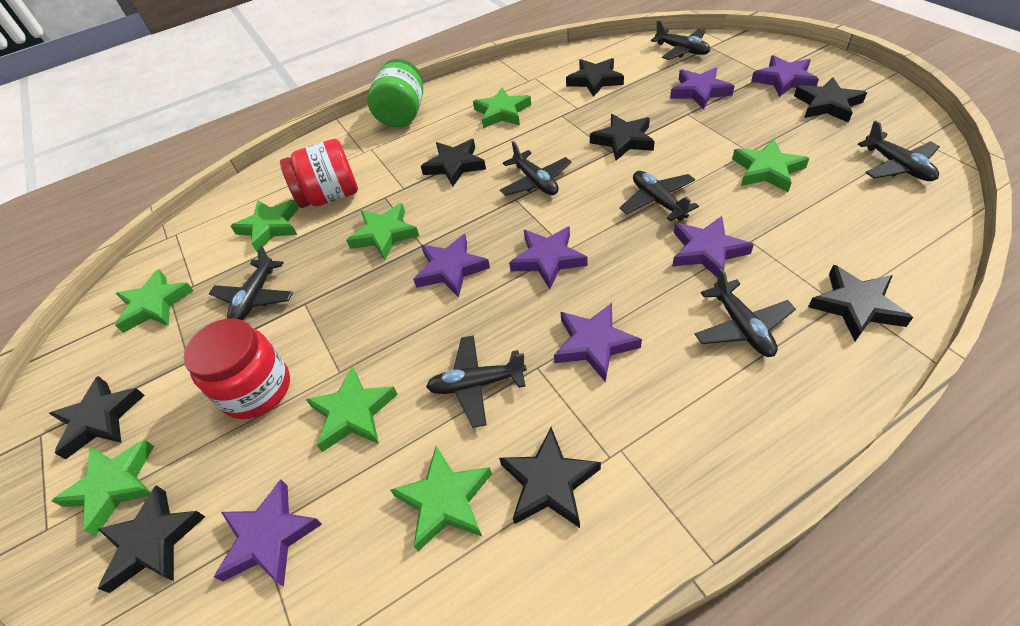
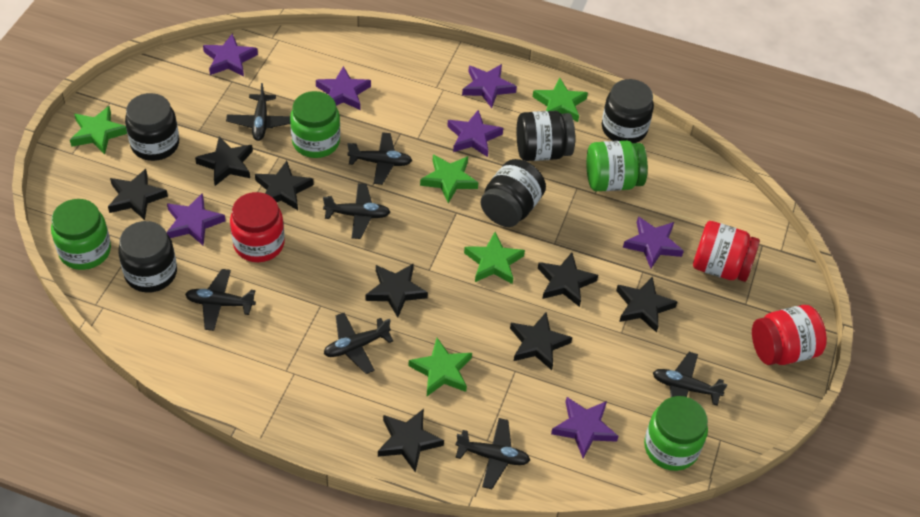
black jar: 0 -> 5
green jar: 1 -> 4
green star: 8 -> 5
red jar: 2 -> 3

